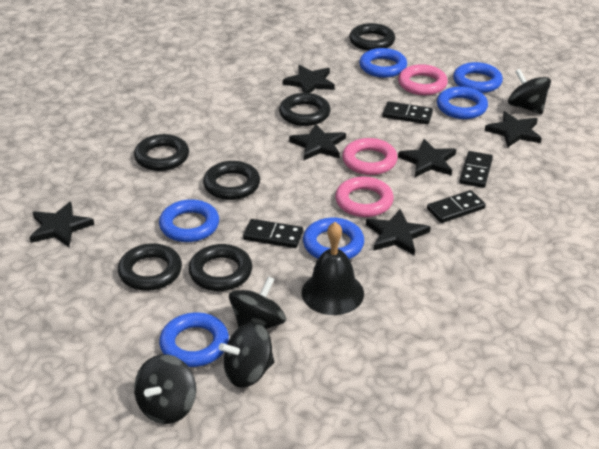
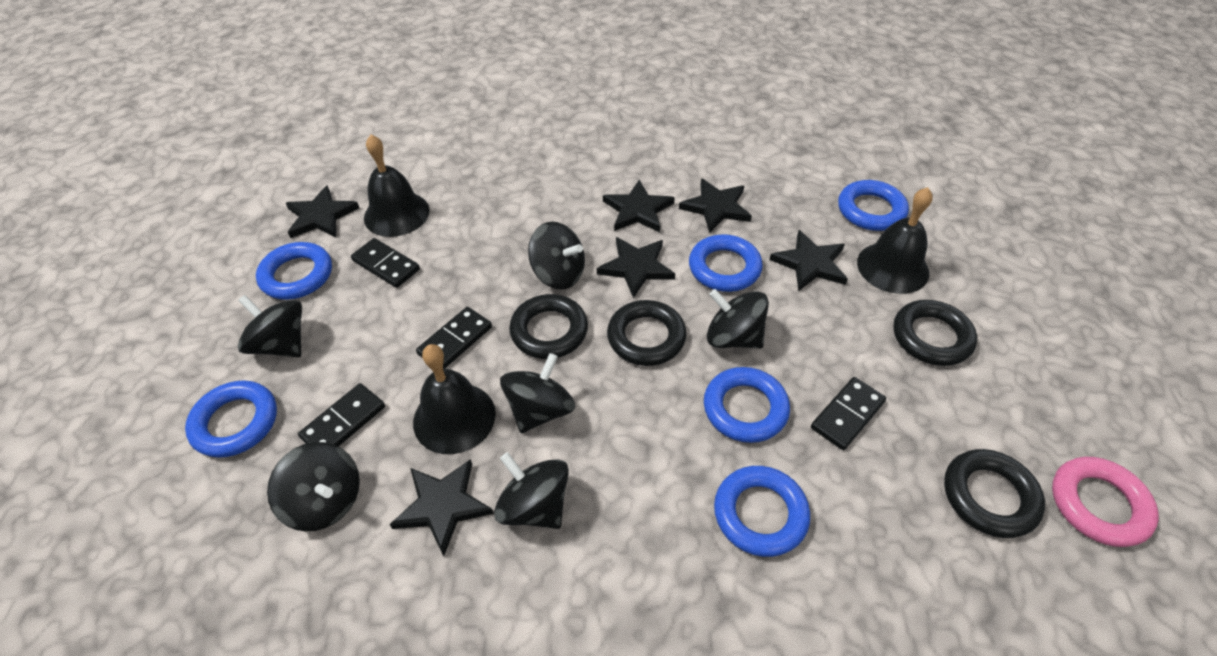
black bell: 1 -> 3
black ring: 6 -> 4
black spinning top: 4 -> 6
pink ring: 3 -> 1

